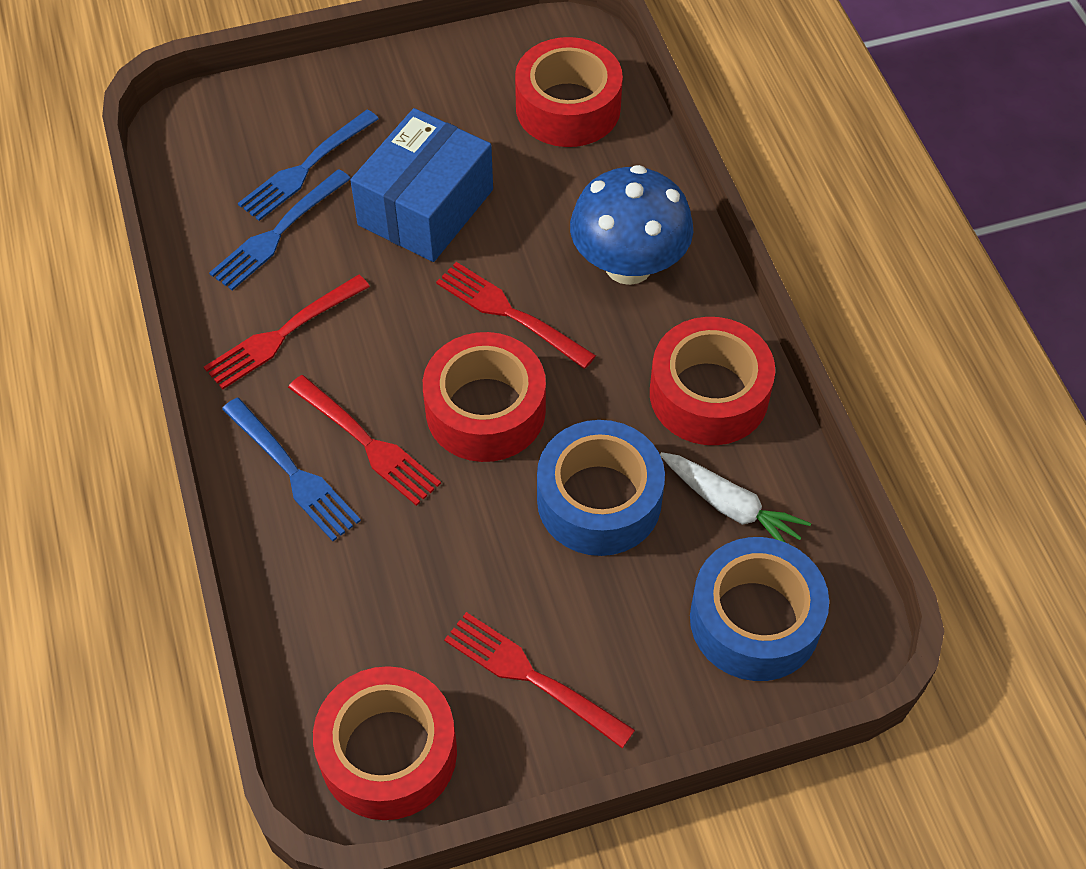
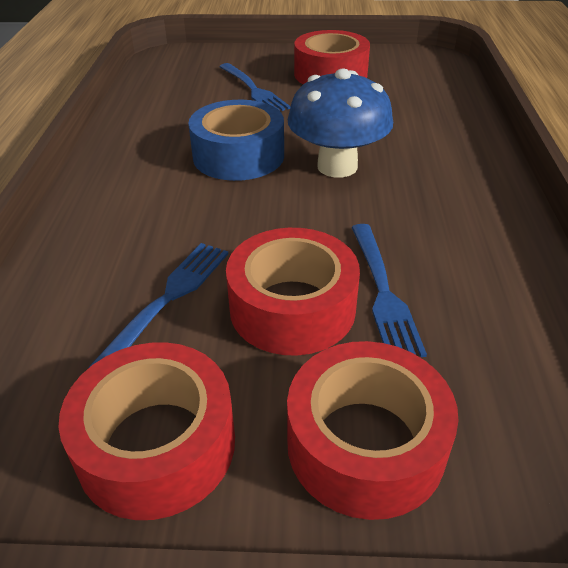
blue box: 1 -> 0
blue tape: 2 -> 1
red fork: 4 -> 0
white carrot: 1 -> 0

